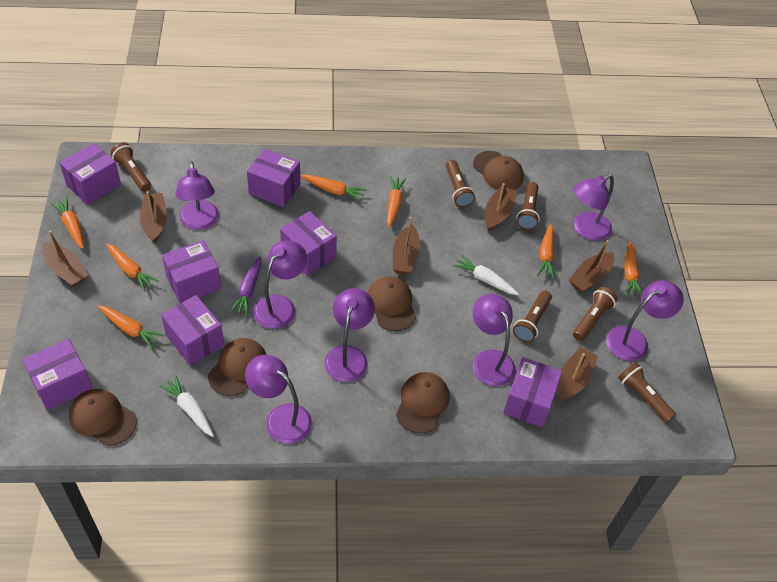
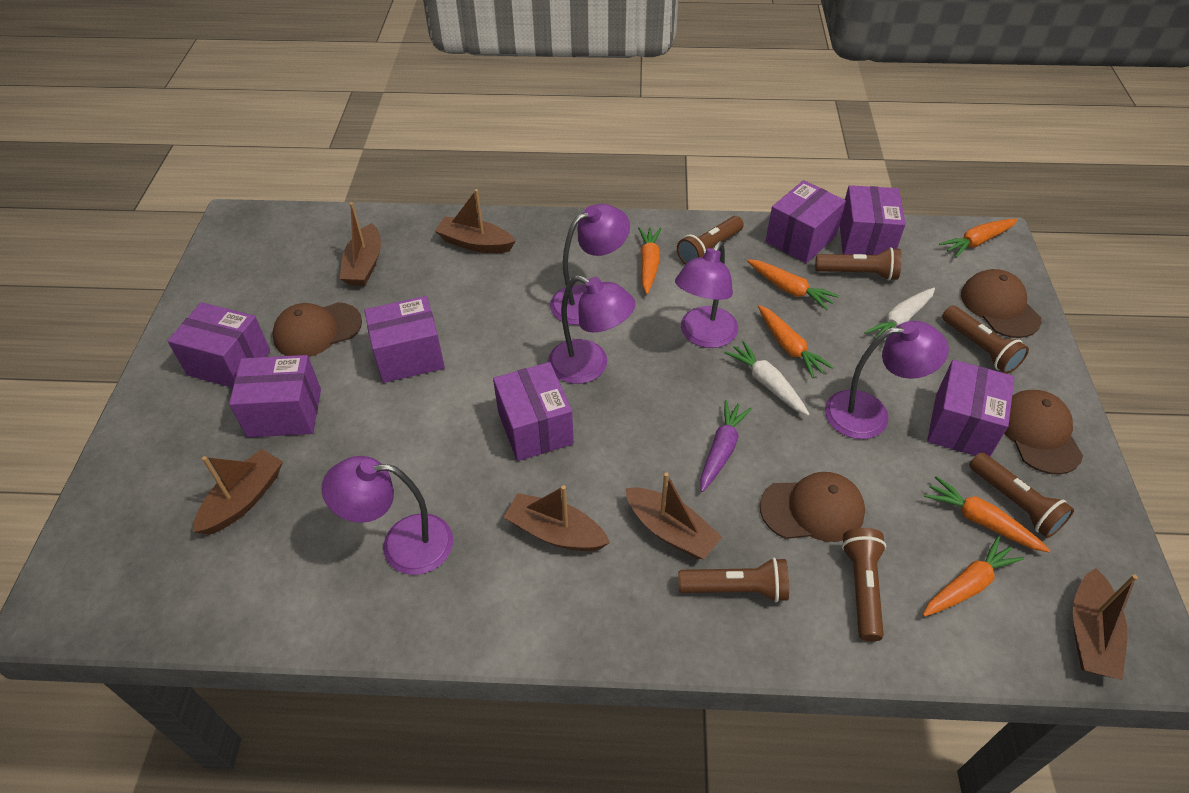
brown cap: 5 -> 4
orange carrot: 7 -> 6
purple lamp: 7 -> 5

